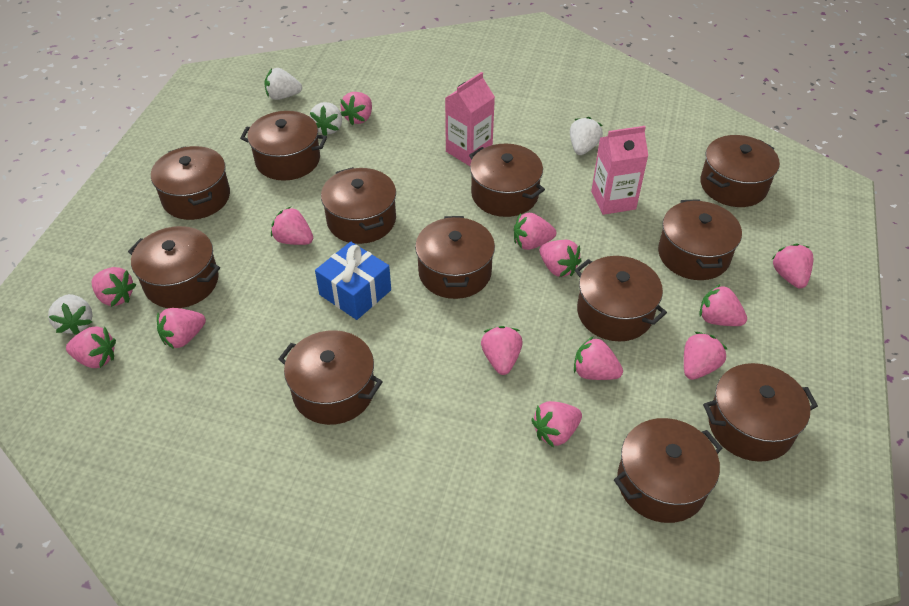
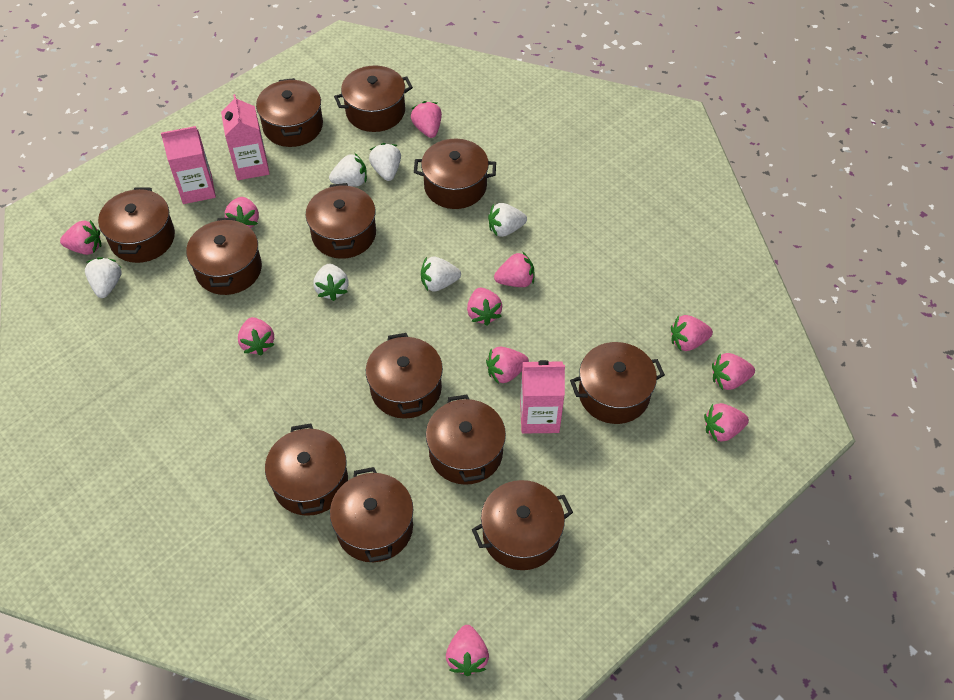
blue gift: 1 -> 0
pink carton: 2 -> 3
pink strawberry: 13 -> 11
white strawberry: 4 -> 6

